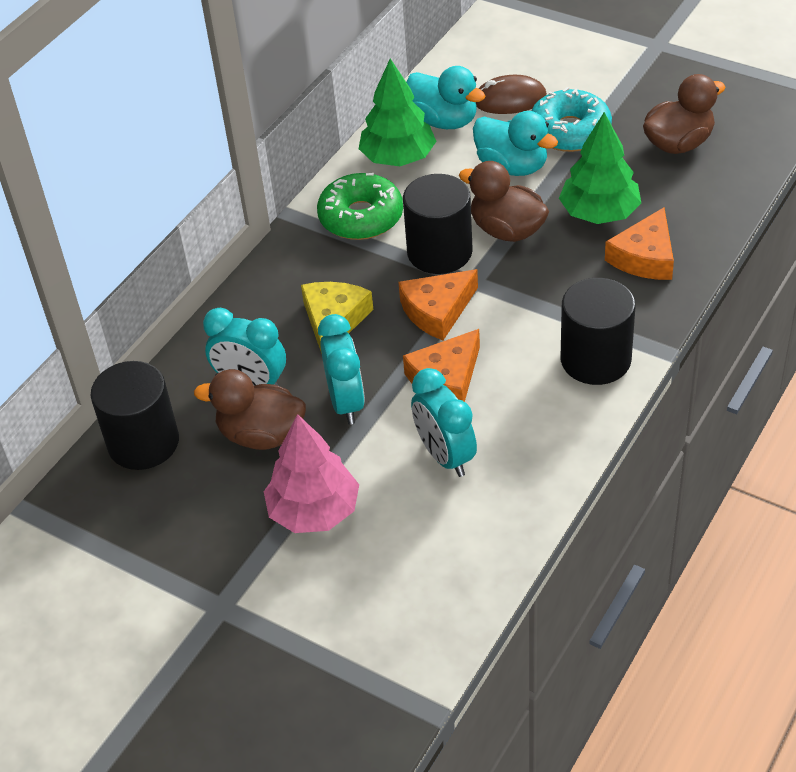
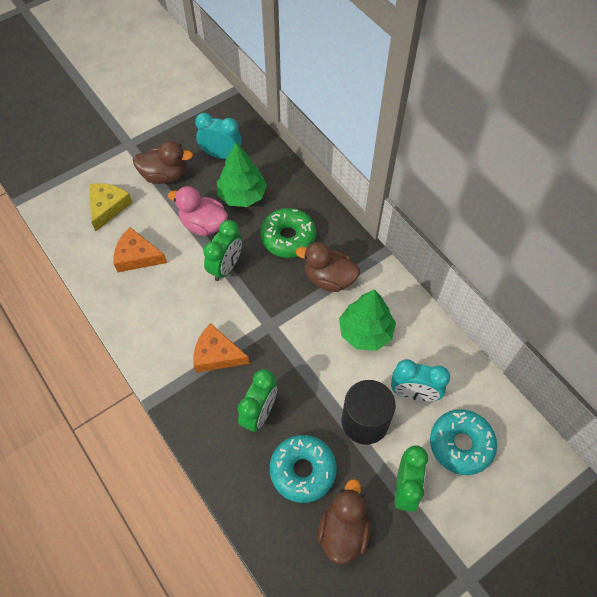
black cylinder: 3 -> 1
brown mouse: 1 -> 0
green clock: 0 -> 3
orange cheese: 3 -> 2
pink duck: 0 -> 1
pink tree: 1 -> 0
turquoise clock: 3 -> 2
turquoise donut: 1 -> 2
turquoise duck: 2 -> 0

